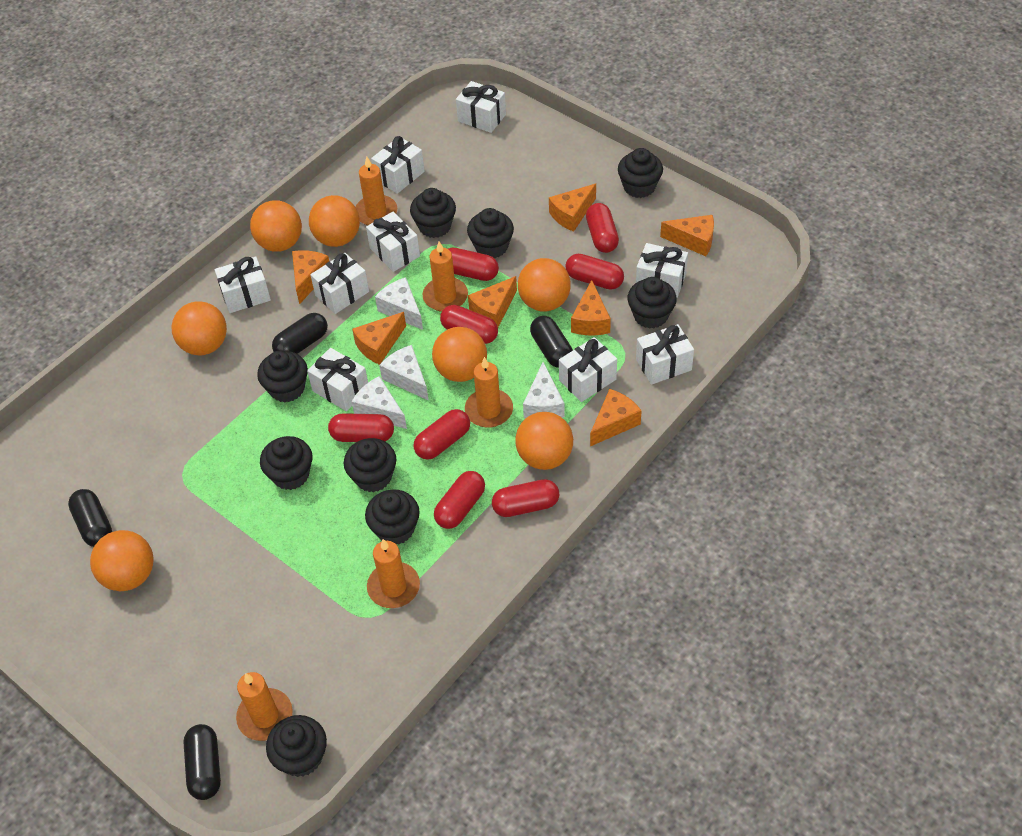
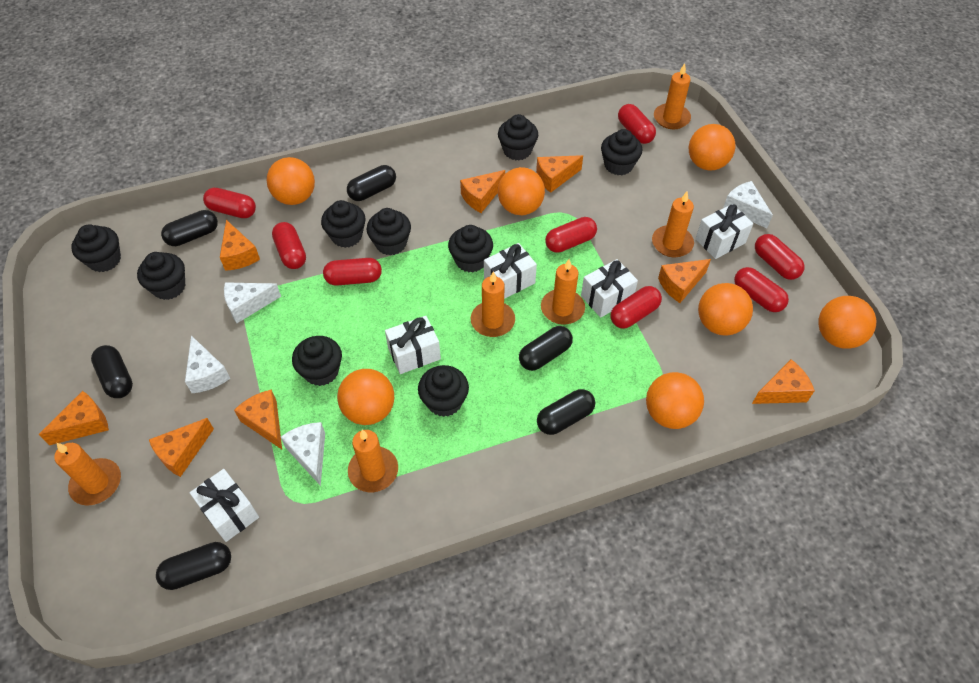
black capsule: 4 -> 6
orange candle: 5 -> 6
orange cheese: 7 -> 8
white gift: 9 -> 5

